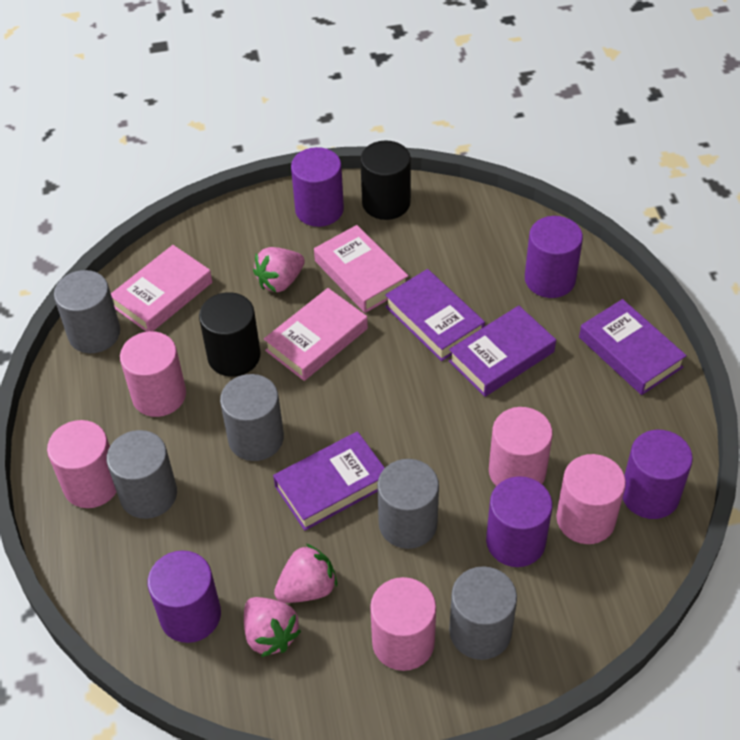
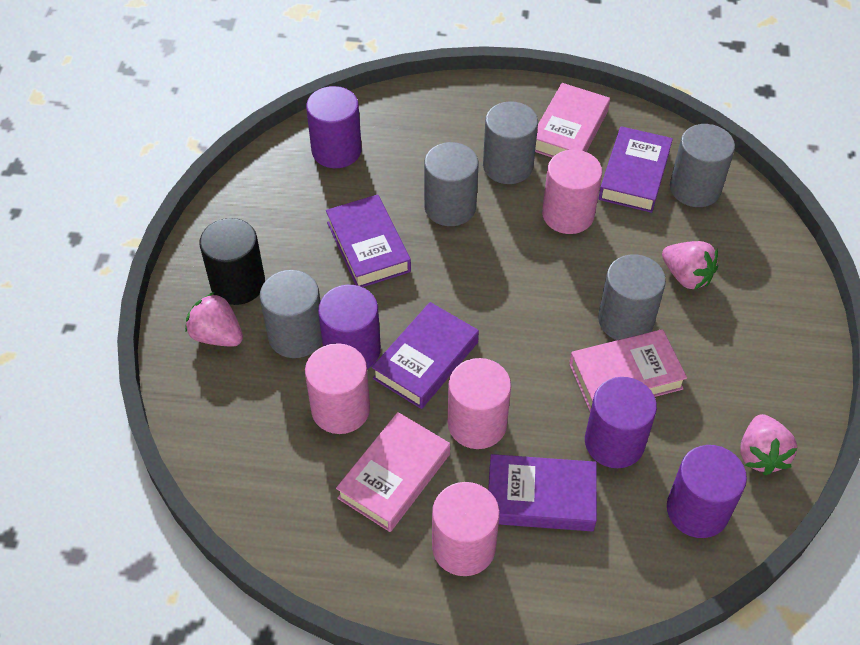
black cylinder: 2 -> 1
pink cylinder: 5 -> 4
purple cylinder: 5 -> 4

